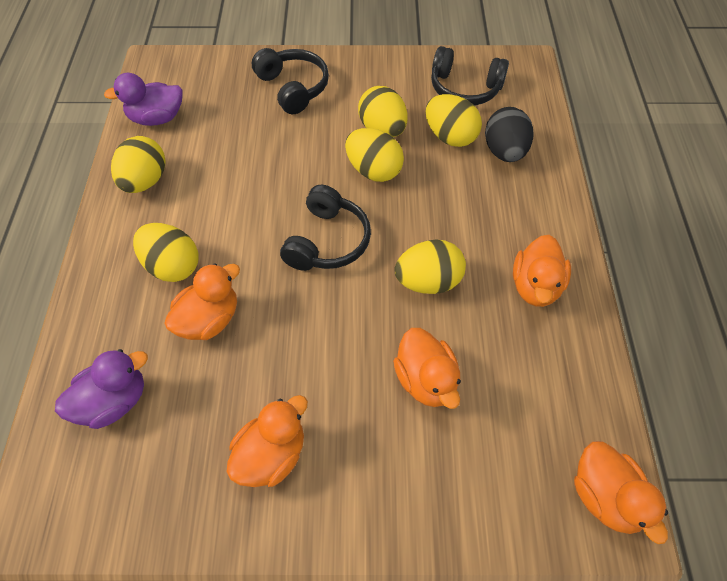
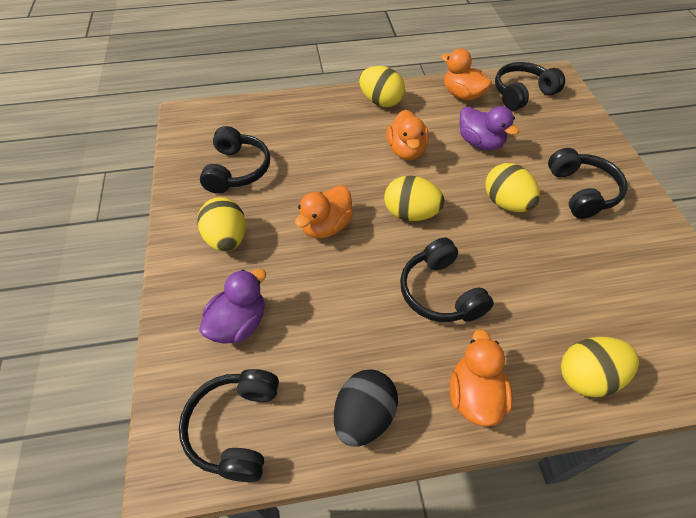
black headphones: 3 -> 5
orange duck: 5 -> 4
yellow egg: 6 -> 5

